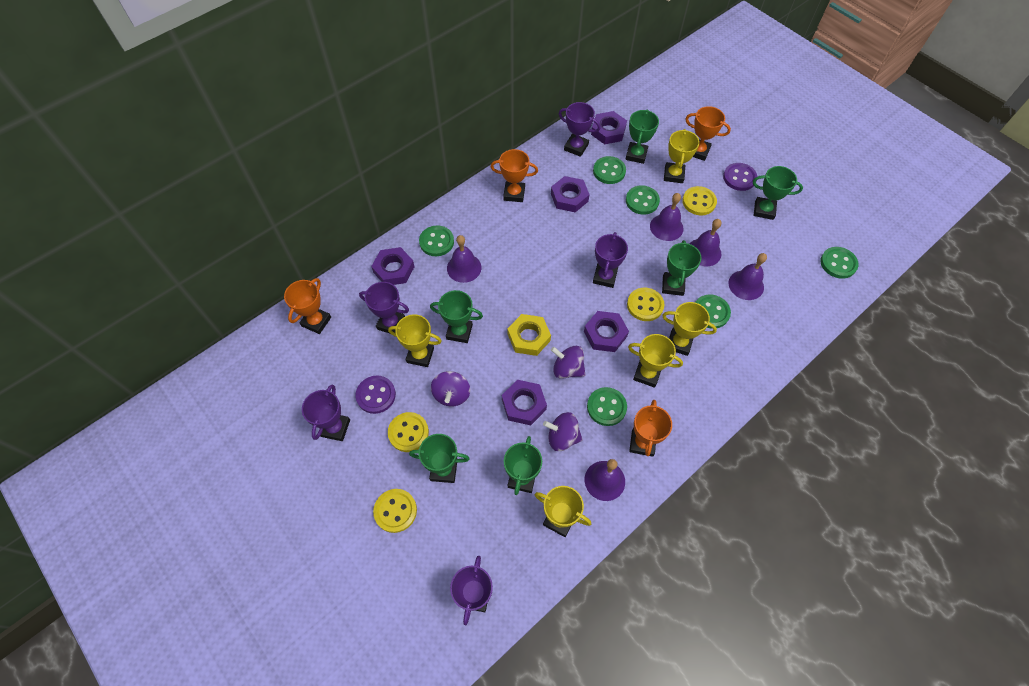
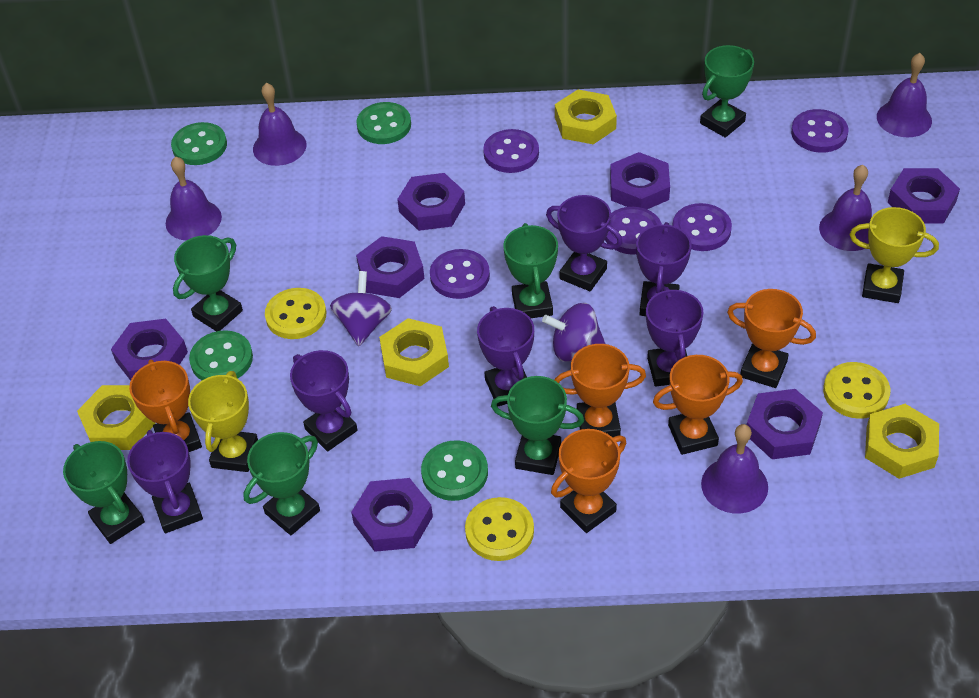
green button: 6 -> 4
orange trophy: 4 -> 5
purple button: 2 -> 5
purple nut: 5 -> 7
purple spinning top: 3 -> 2
purple trophy: 5 -> 6
yellow button: 4 -> 3
yellow nut: 1 -> 4
yellow trophy: 5 -> 2

